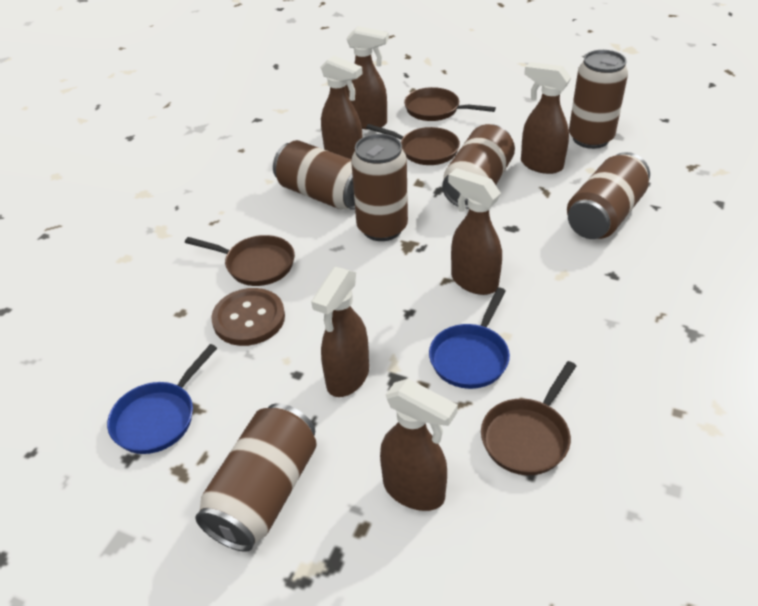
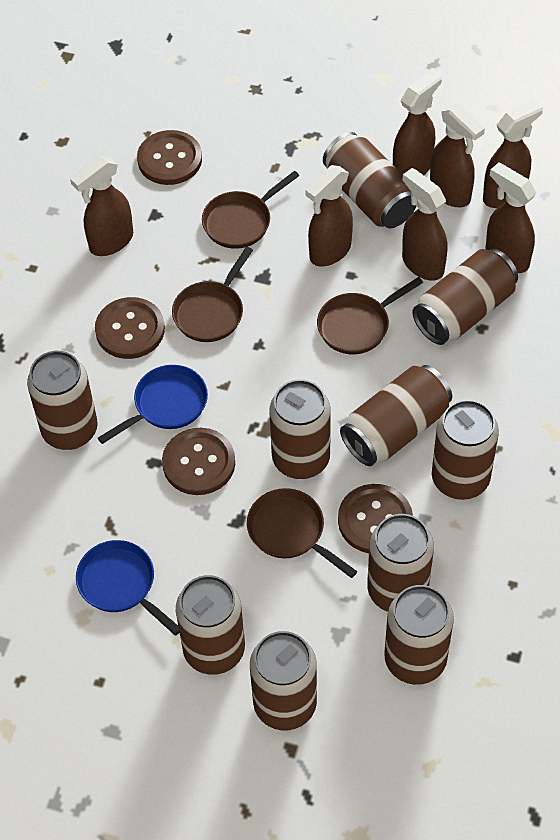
brown button: 1 -> 4
brown can: 6 -> 10
brown spray bottle: 6 -> 7

